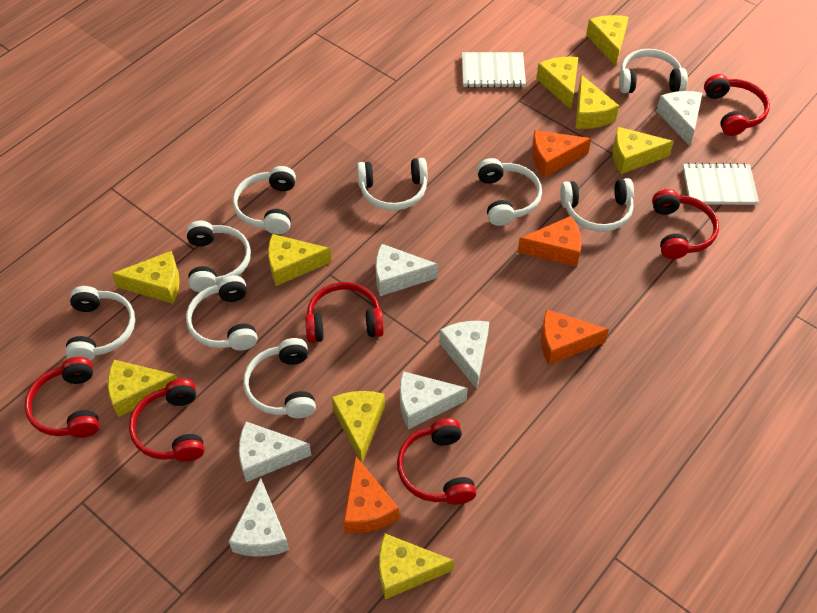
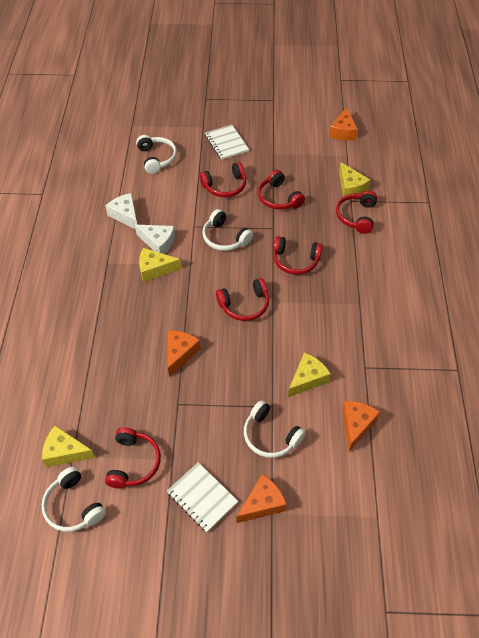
white cheese: 6 -> 2
white headphones: 9 -> 4
yellow cheese: 9 -> 4

